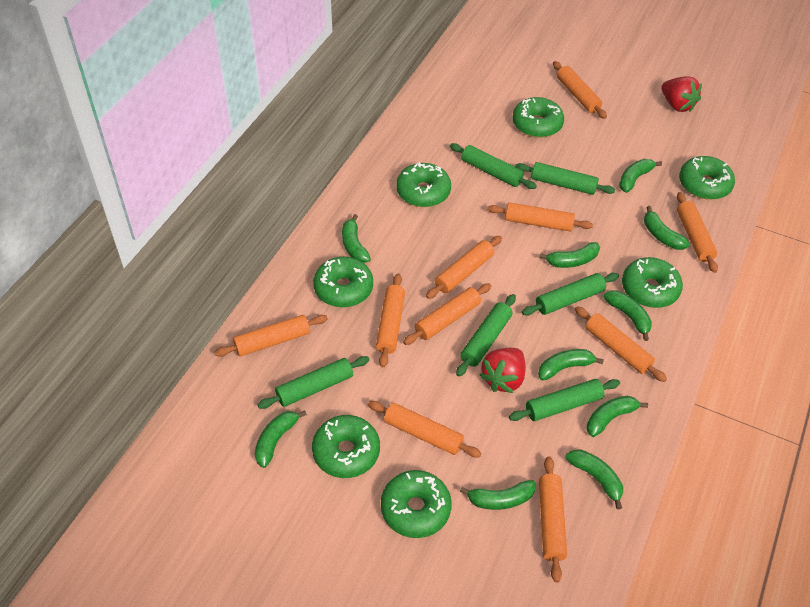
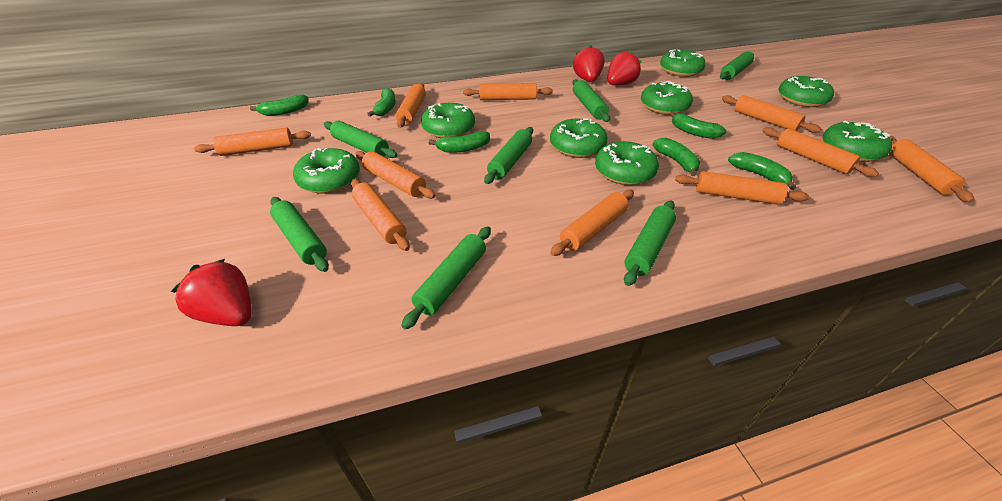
green banana: 10 -> 6
green donut: 7 -> 8
green rolling pin: 6 -> 7
red strawberry: 2 -> 3

